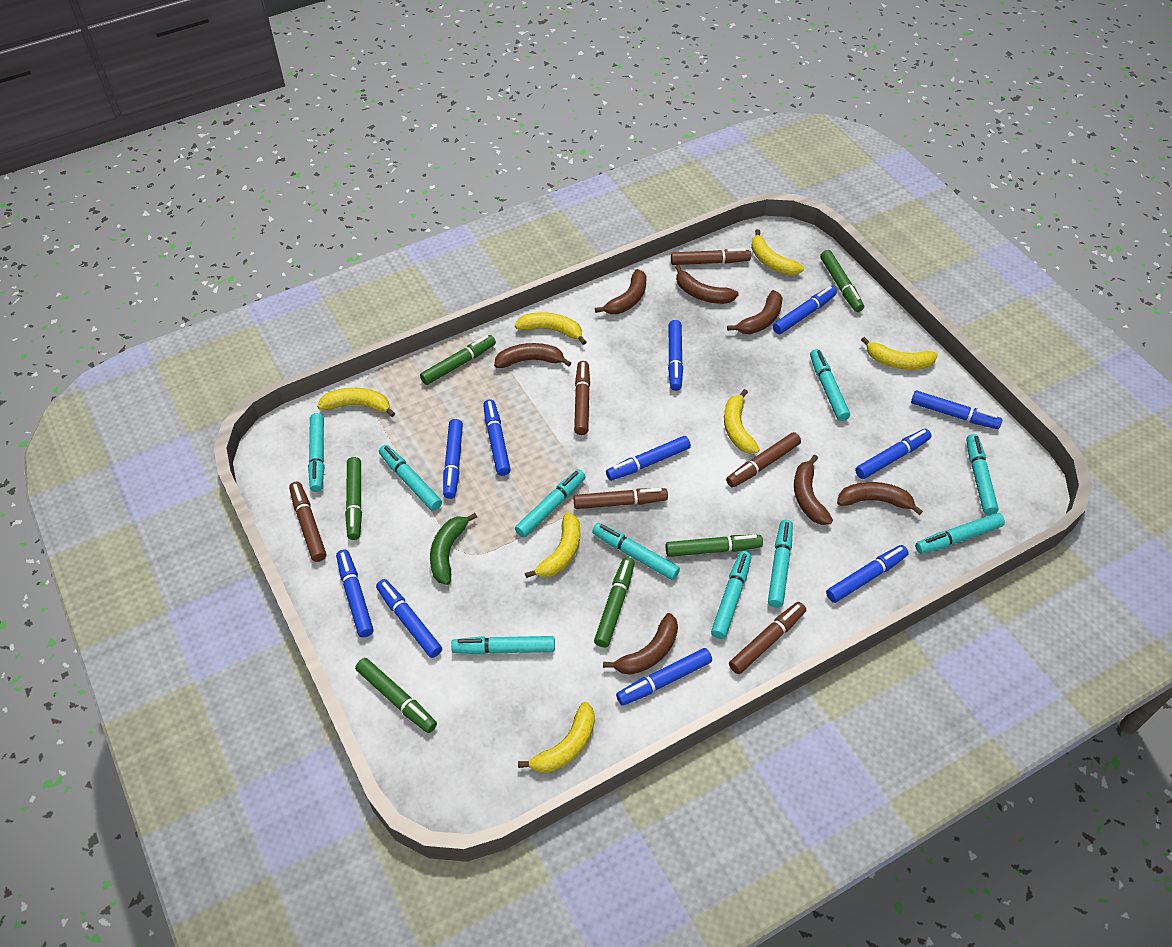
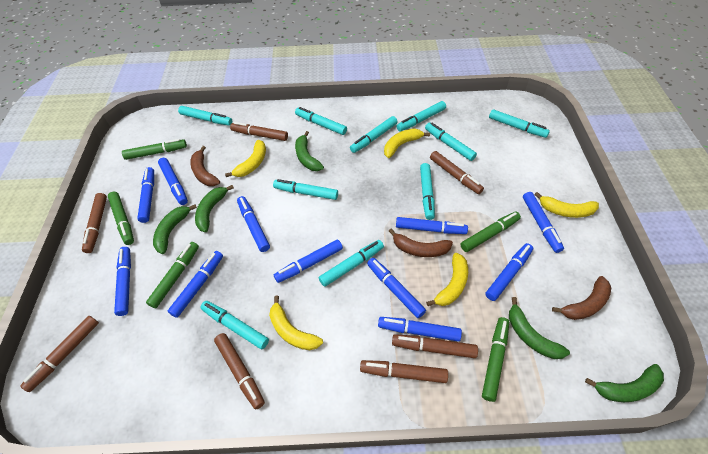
brown banana: 7 -> 3
brown marker: 6 -> 7
green banana: 1 -> 5
green marker: 6 -> 5
yellow banana: 7 -> 5

